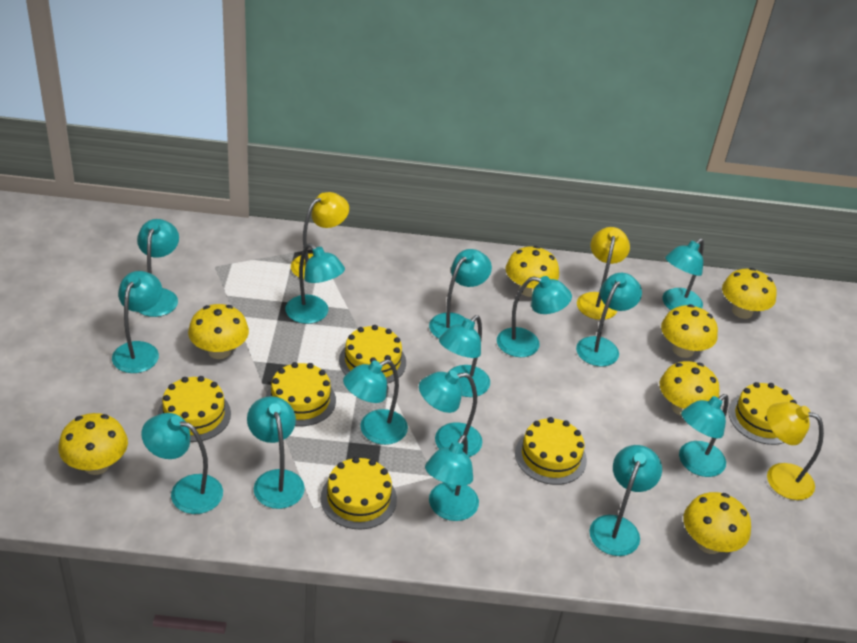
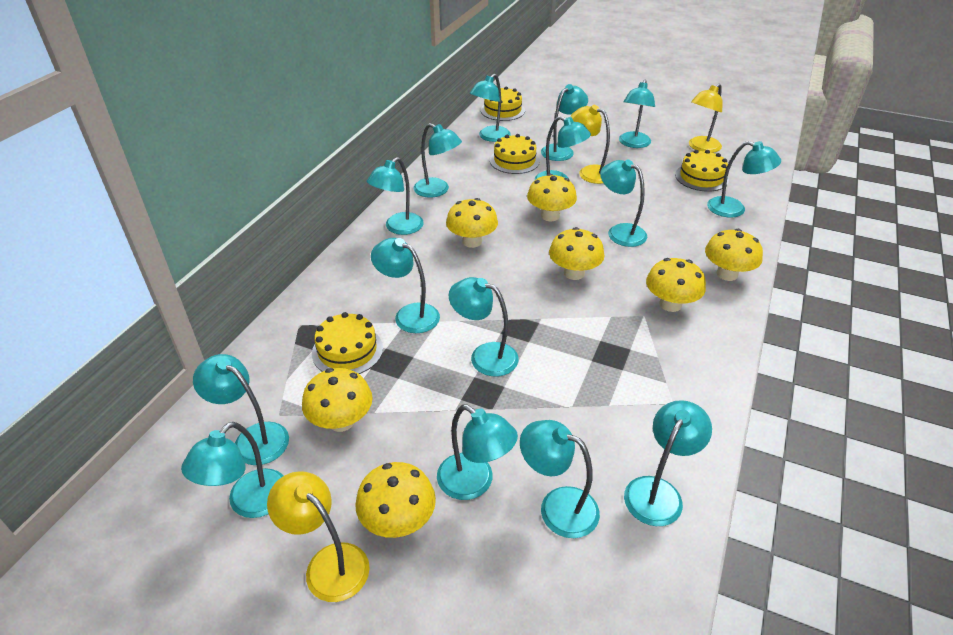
yellow cake: 6 -> 4

